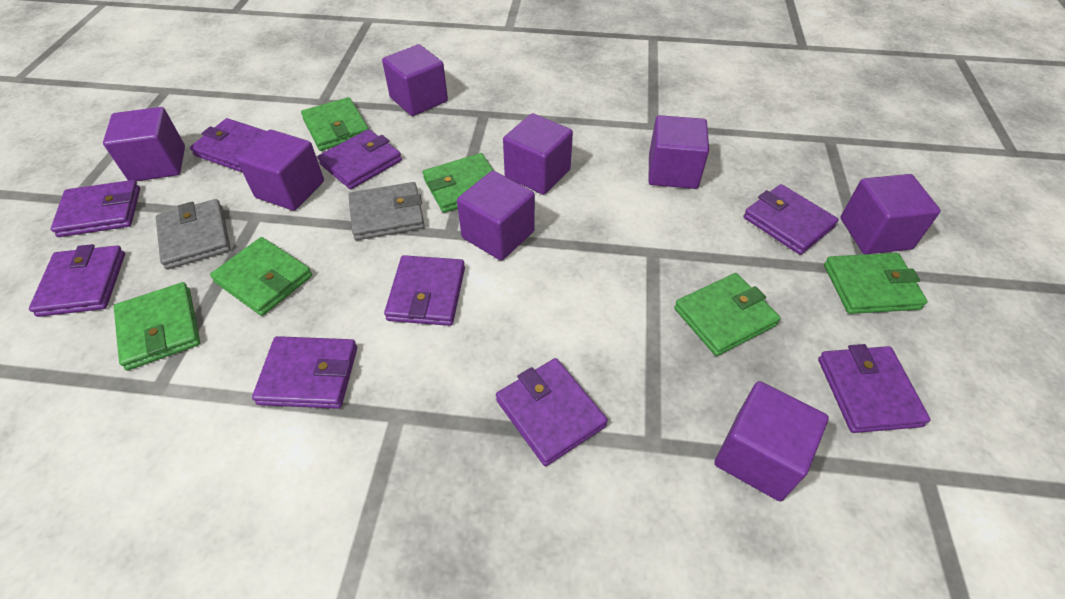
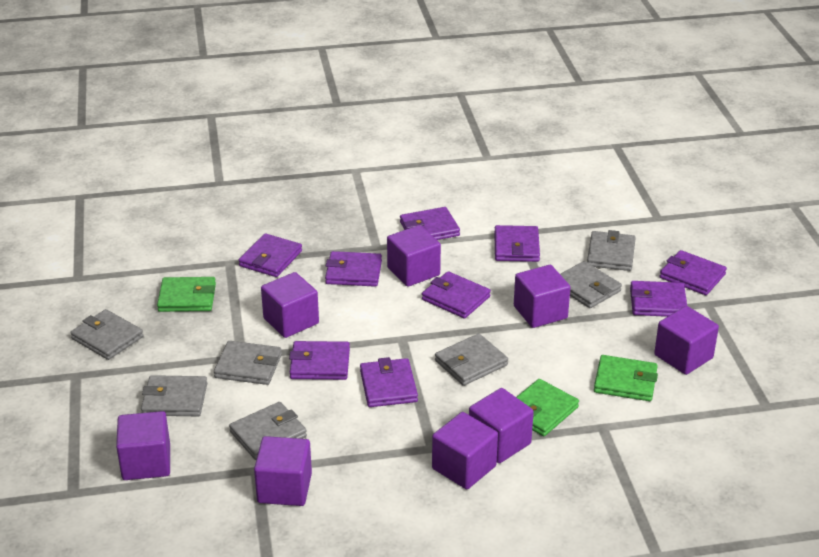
green wallet: 6 -> 3
grey wallet: 2 -> 7

